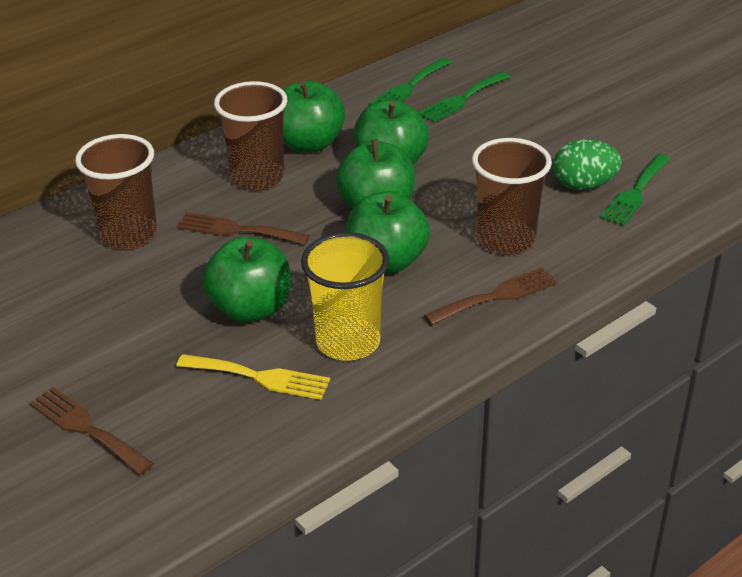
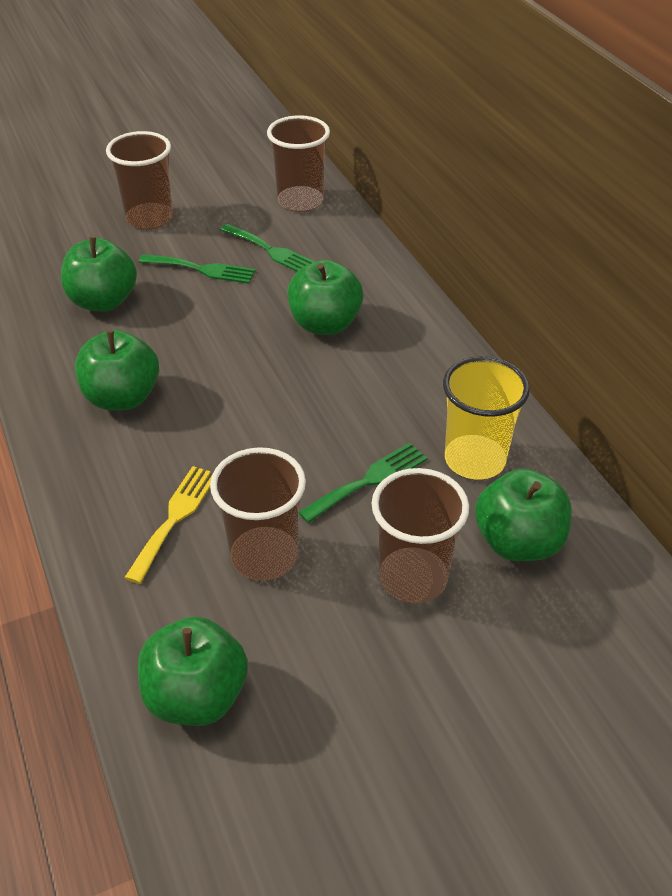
brown cup: 3 -> 4
brown fork: 3 -> 0
green egg: 1 -> 0

